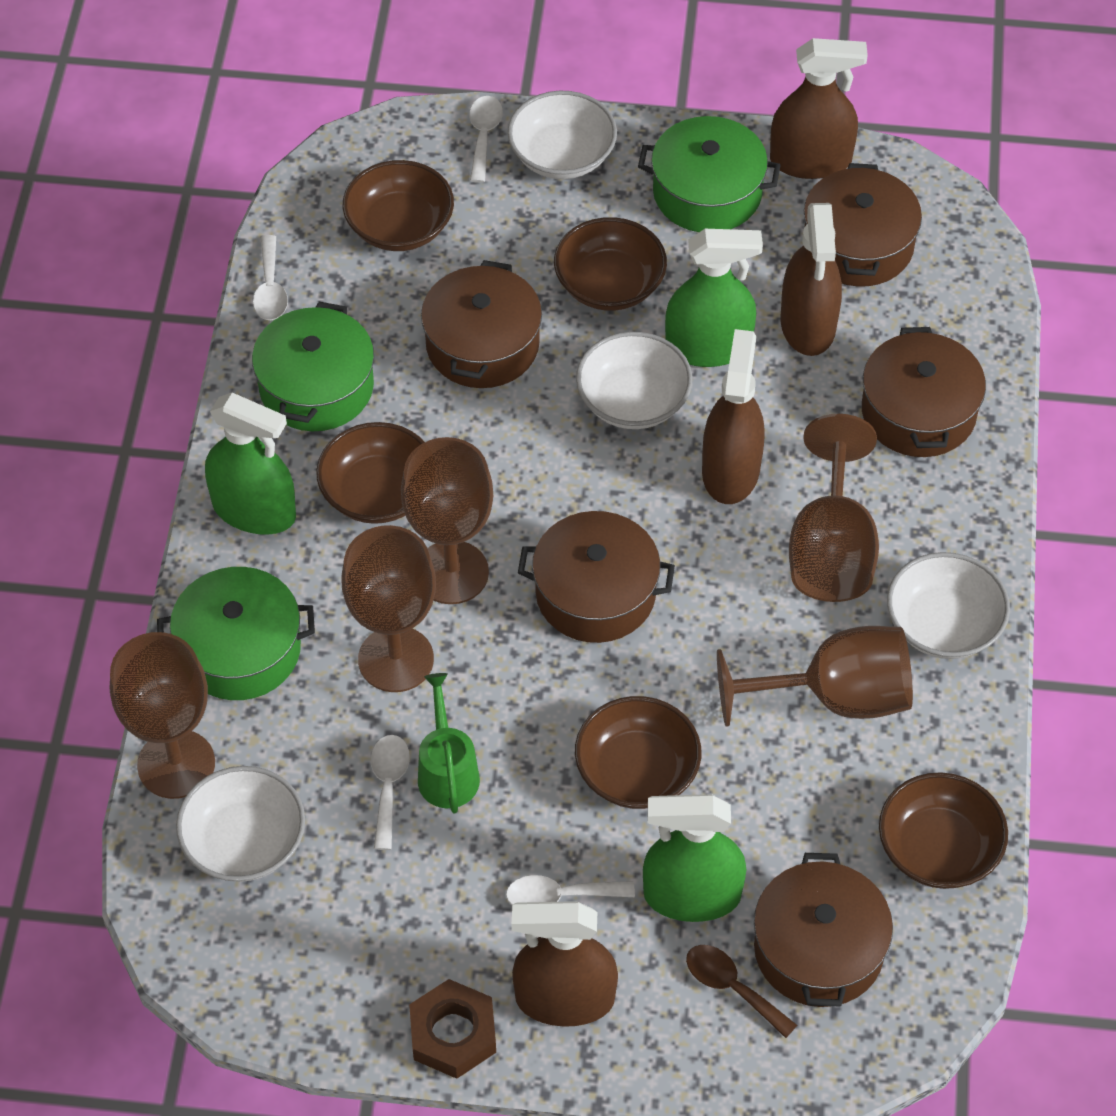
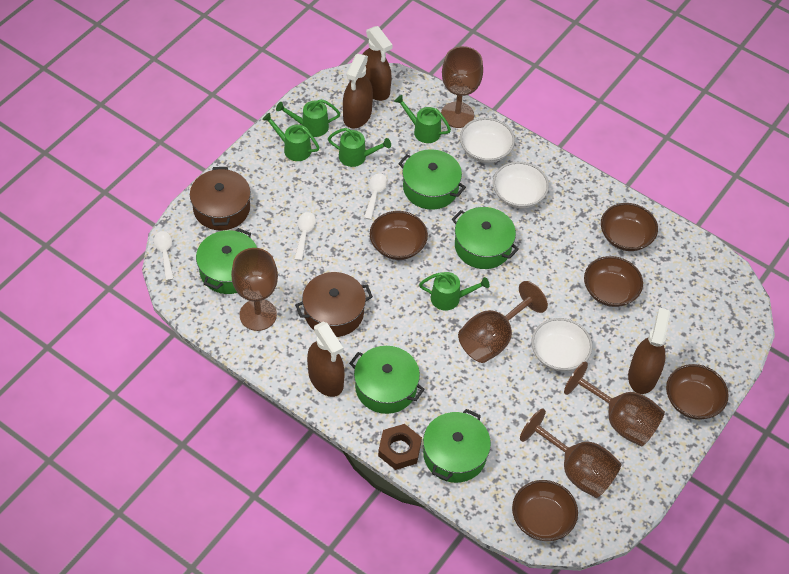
brown pot: 5 -> 2
brown spoon: 1 -> 0
green pot: 3 -> 5
green spray bottle: 3 -> 0
green watering can: 1 -> 5
white bowl: 4 -> 3
white spoon: 4 -> 3

